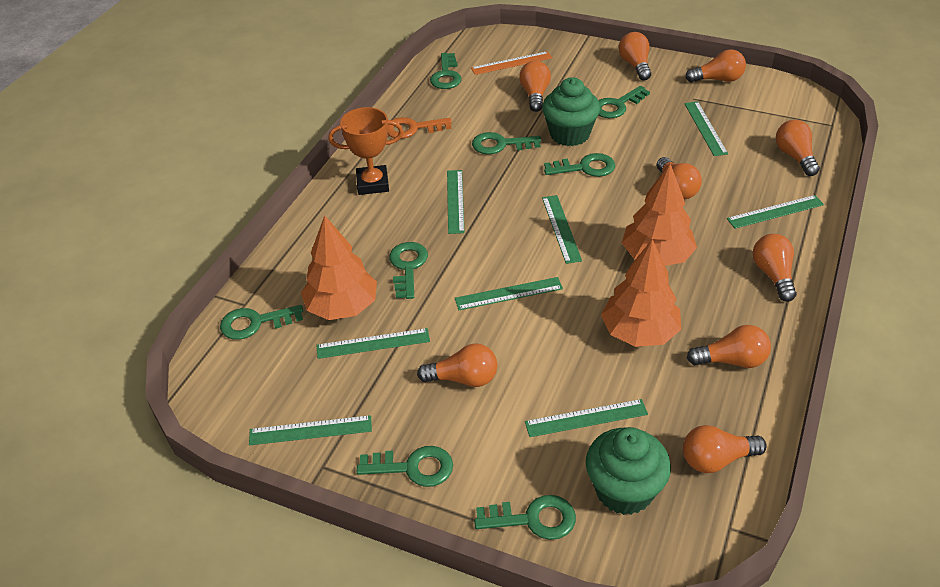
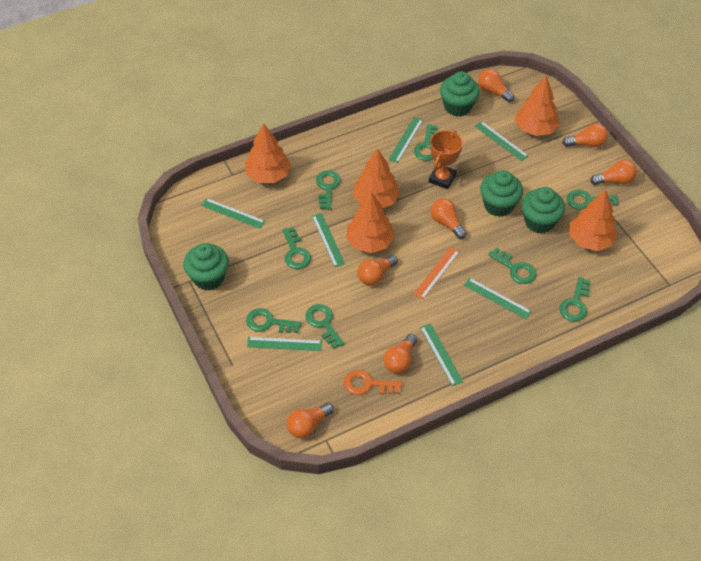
green cupcake: 2 -> 4
green ruler: 8 -> 7
orange light bulb: 9 -> 7
orange tree: 3 -> 5

